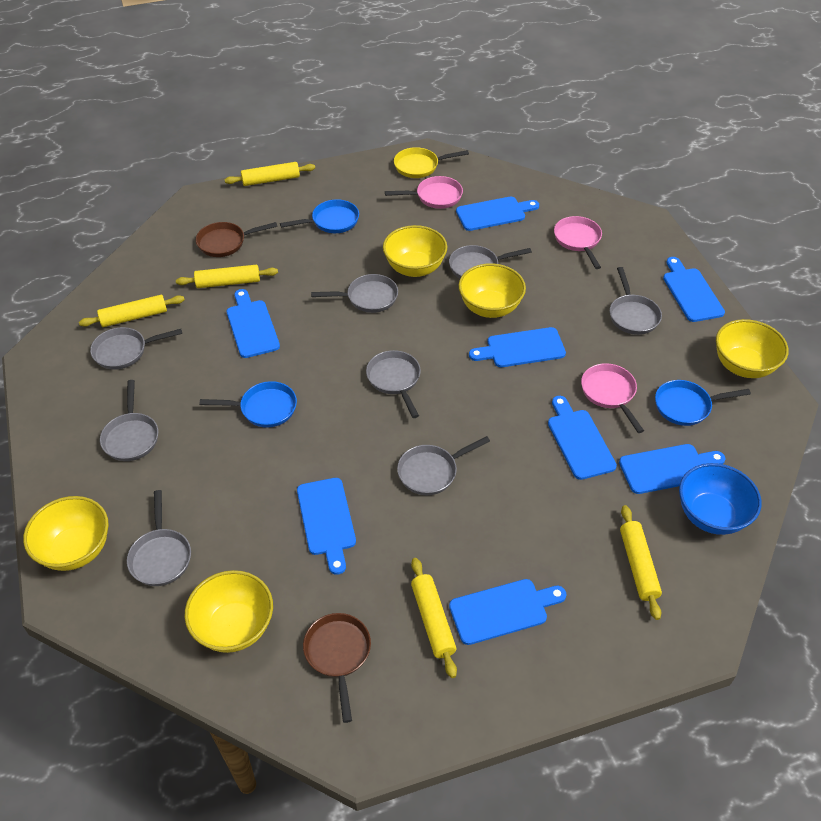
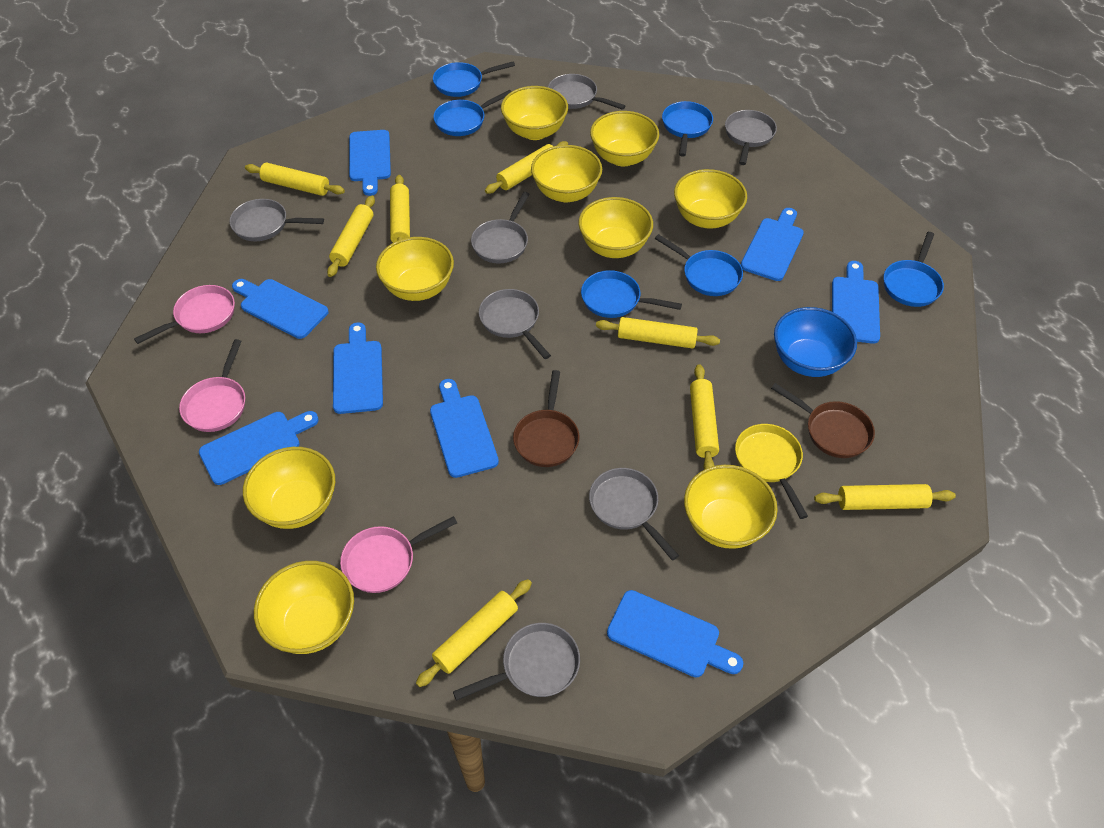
blue pan: 3 -> 6
grey pan: 8 -> 7
yellow bowl: 5 -> 9
yellow rolling pin: 5 -> 8

